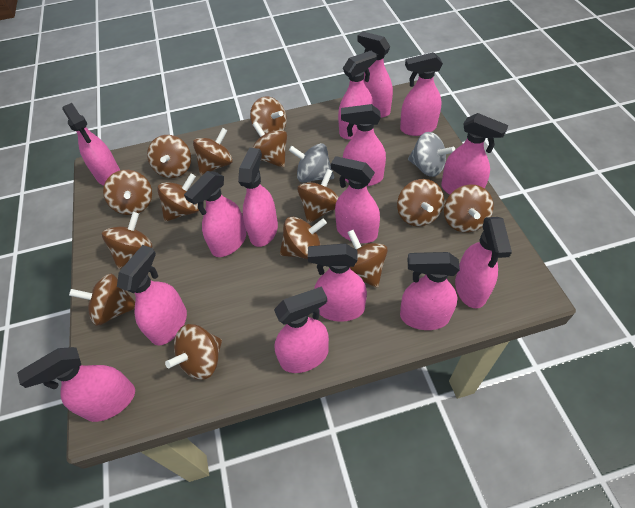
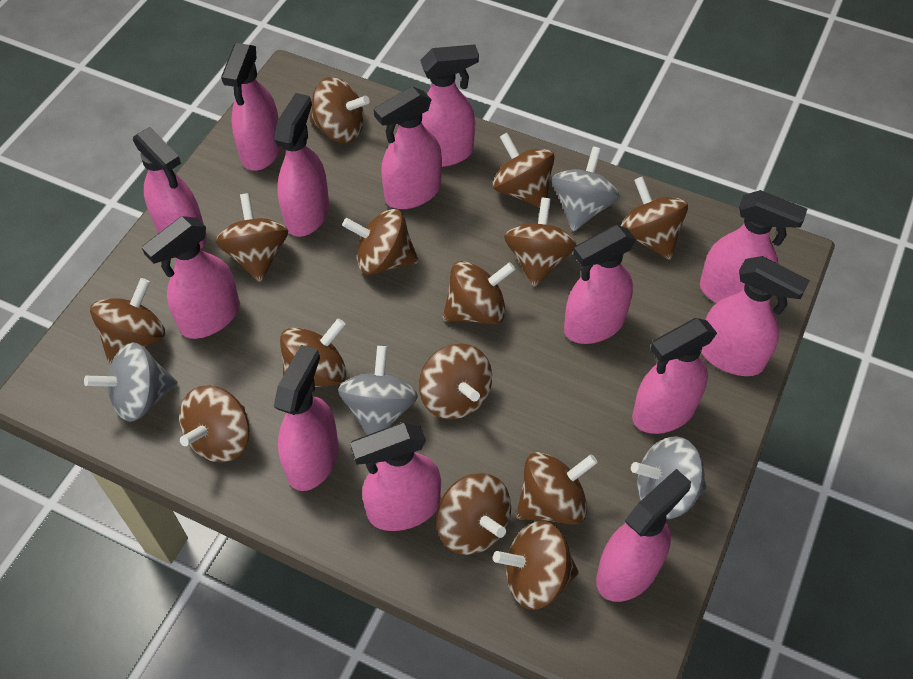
grey spinning top: 2 -> 4
pink spray bottle: 15 -> 13

